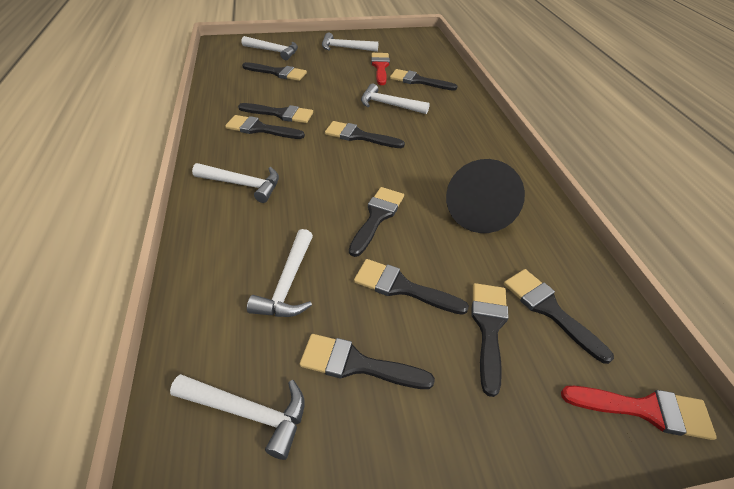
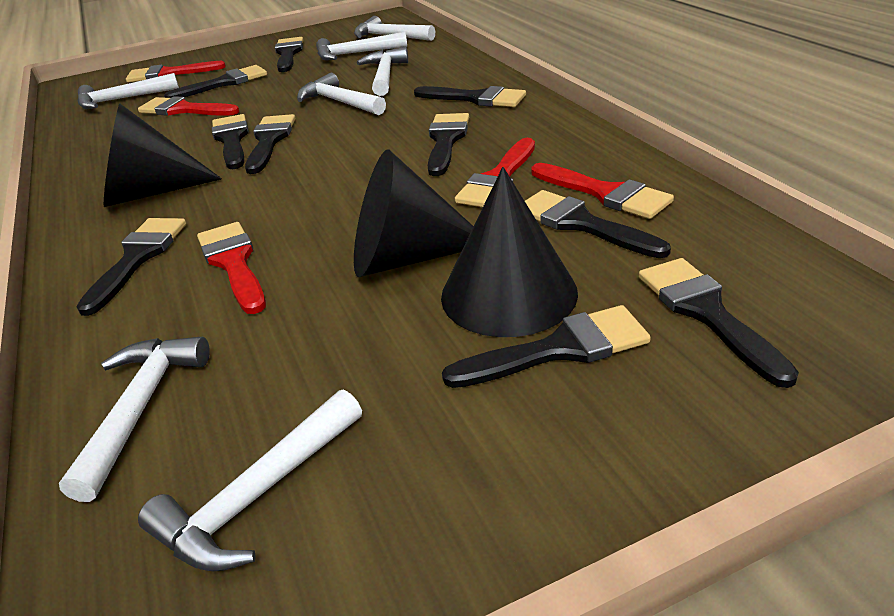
black cone: 1 -> 3
red brush: 2 -> 5
white hammer: 6 -> 7

